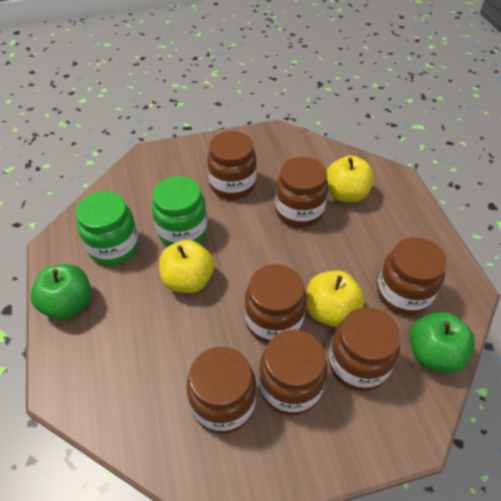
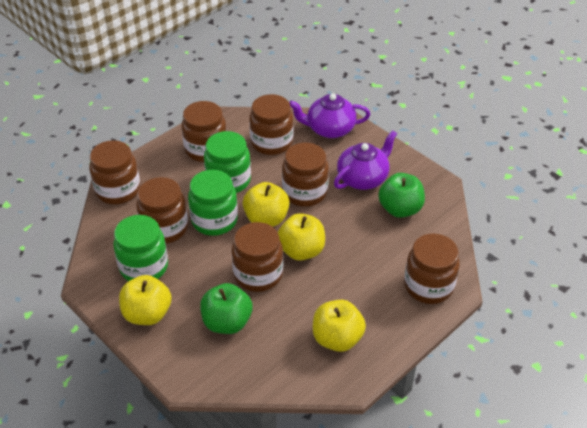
green jar: 2 -> 3
purple teapot: 0 -> 2
yellow apple: 3 -> 4

